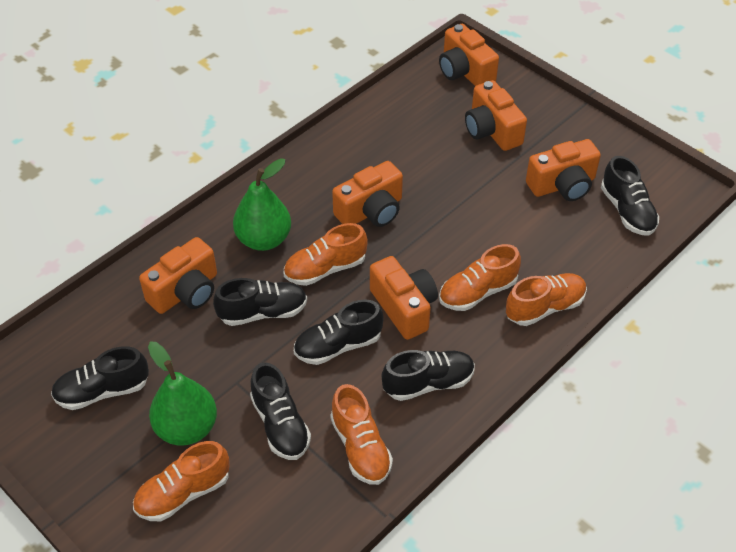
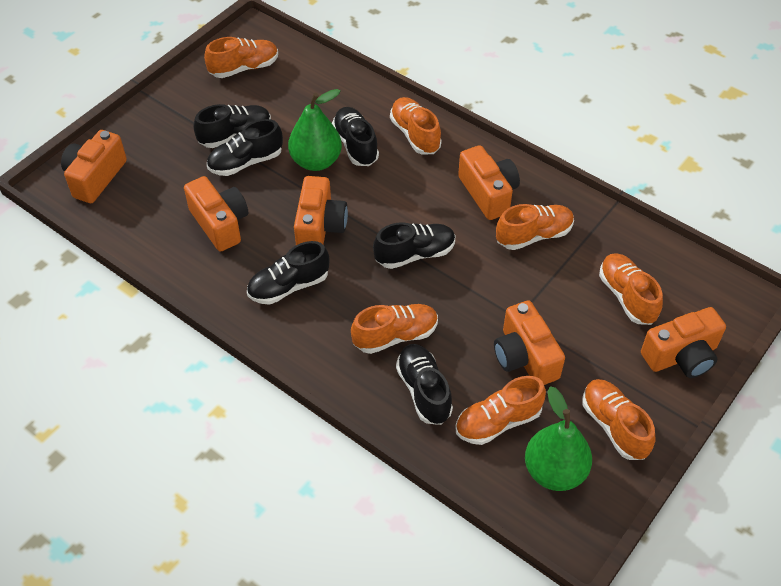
orange shoe: 5 -> 7

